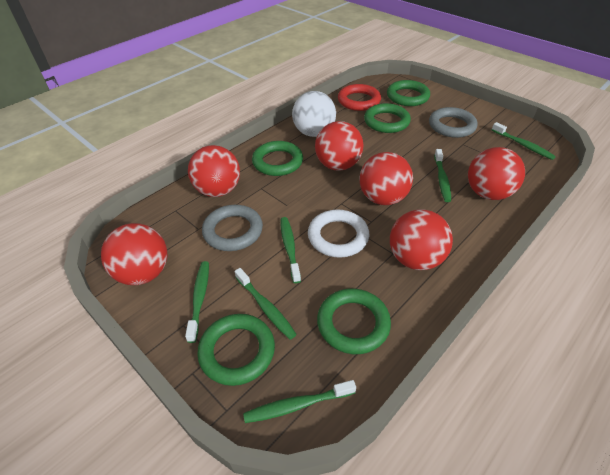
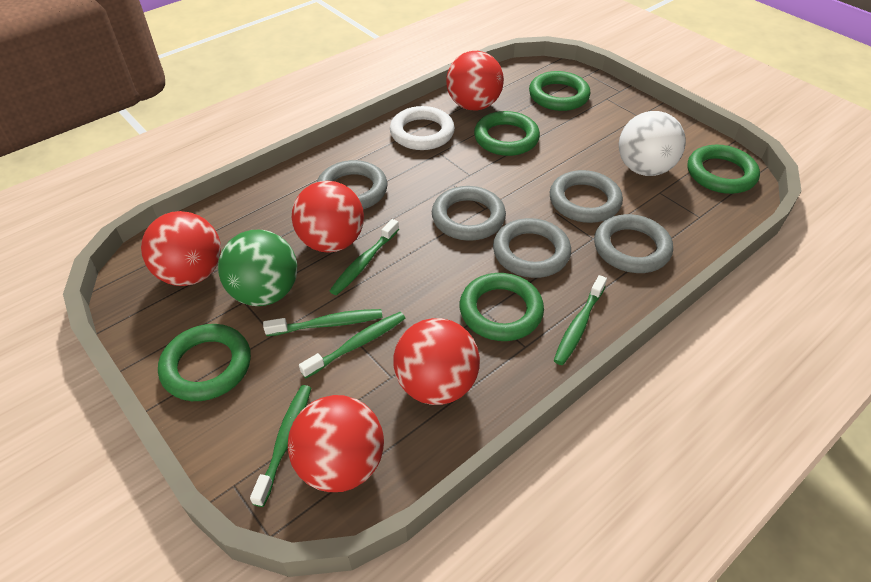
green ball: 0 -> 1
green toothbrush: 6 -> 5
grey ring: 2 -> 5
red ball: 6 -> 5
red ring: 1 -> 0

